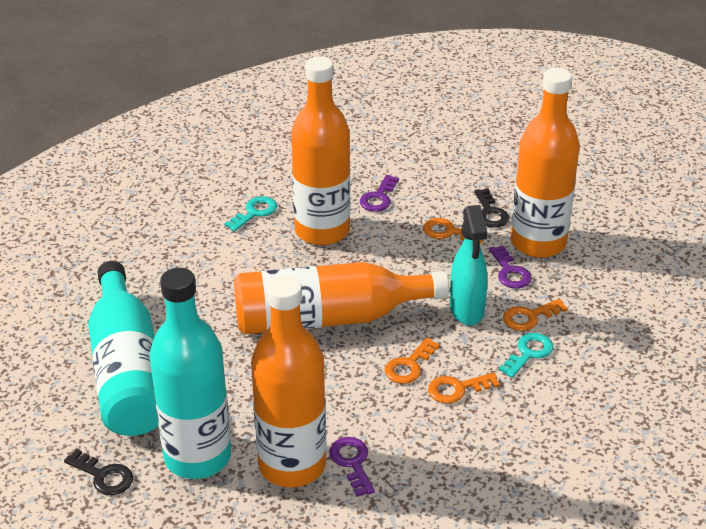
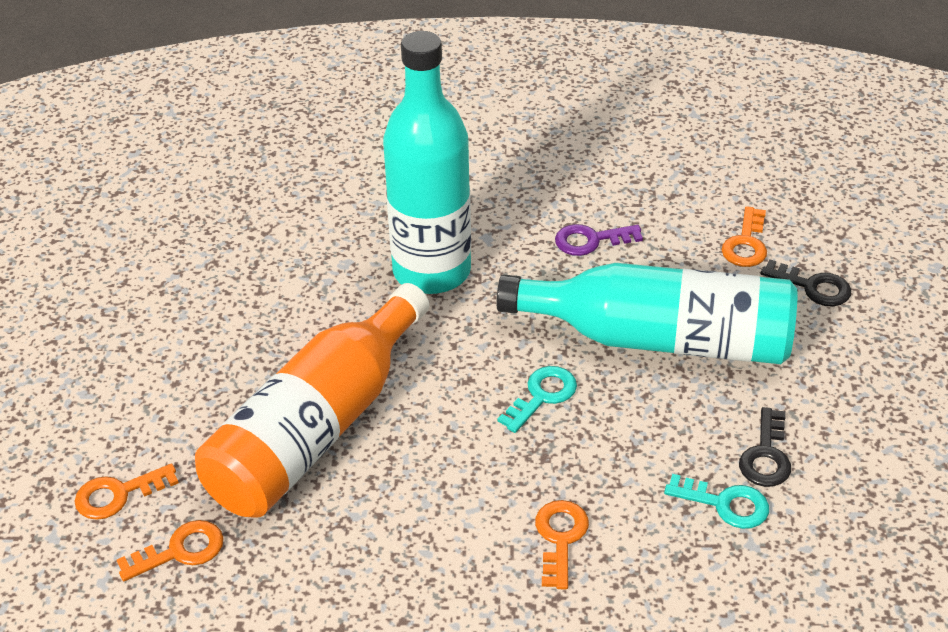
orange bottle: 4 -> 1
purple key: 3 -> 1
turquoise spray bottle: 1 -> 0

